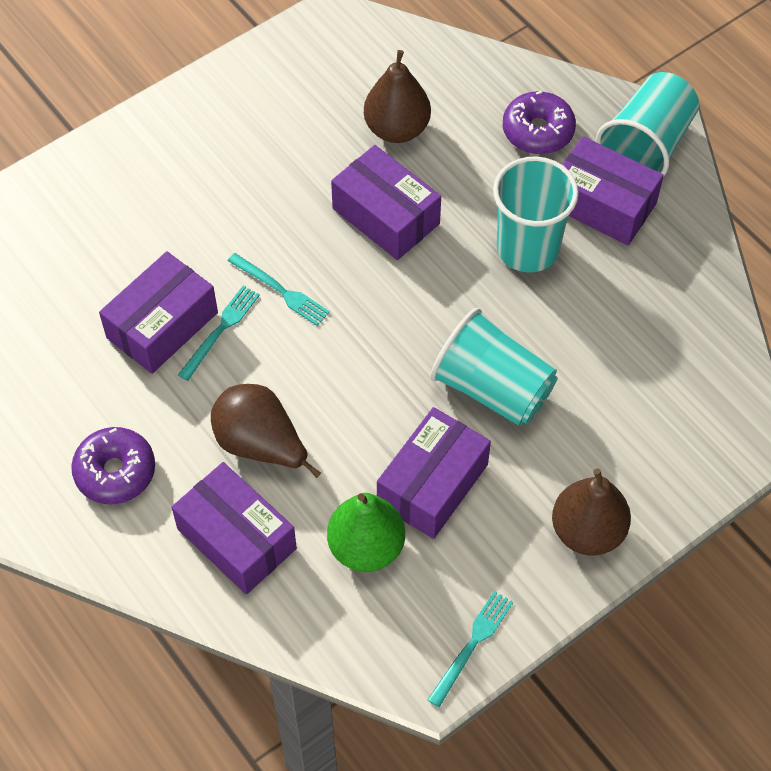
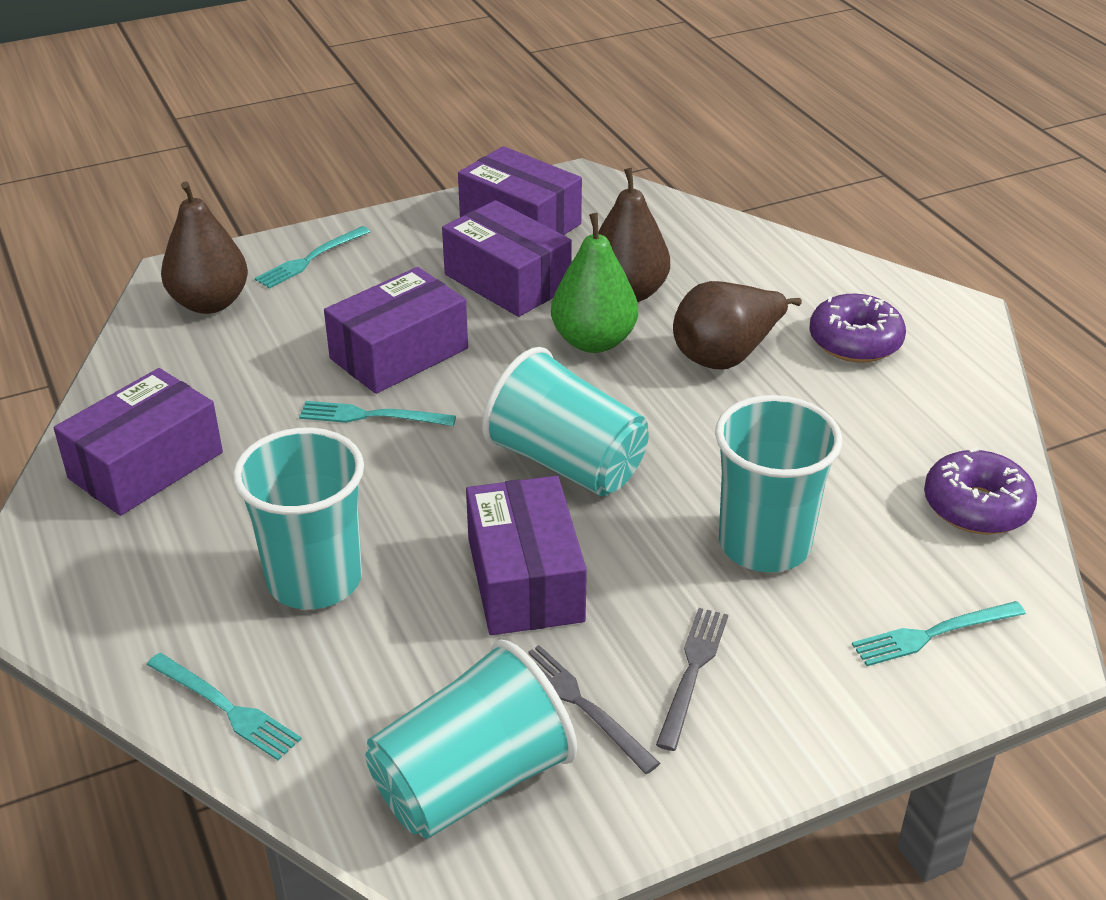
grey fork: 0 -> 2
turquoise cup: 3 -> 4
turquoise fork: 3 -> 4

